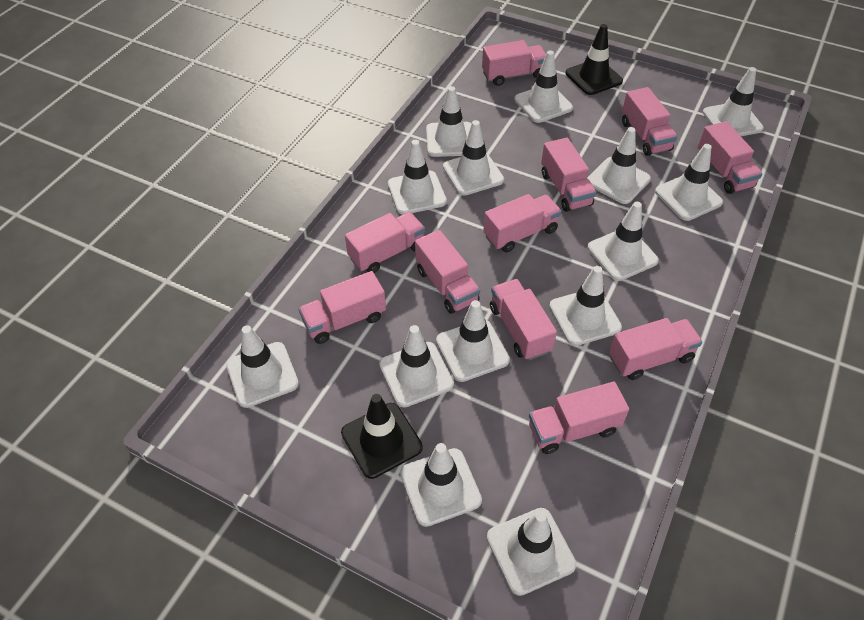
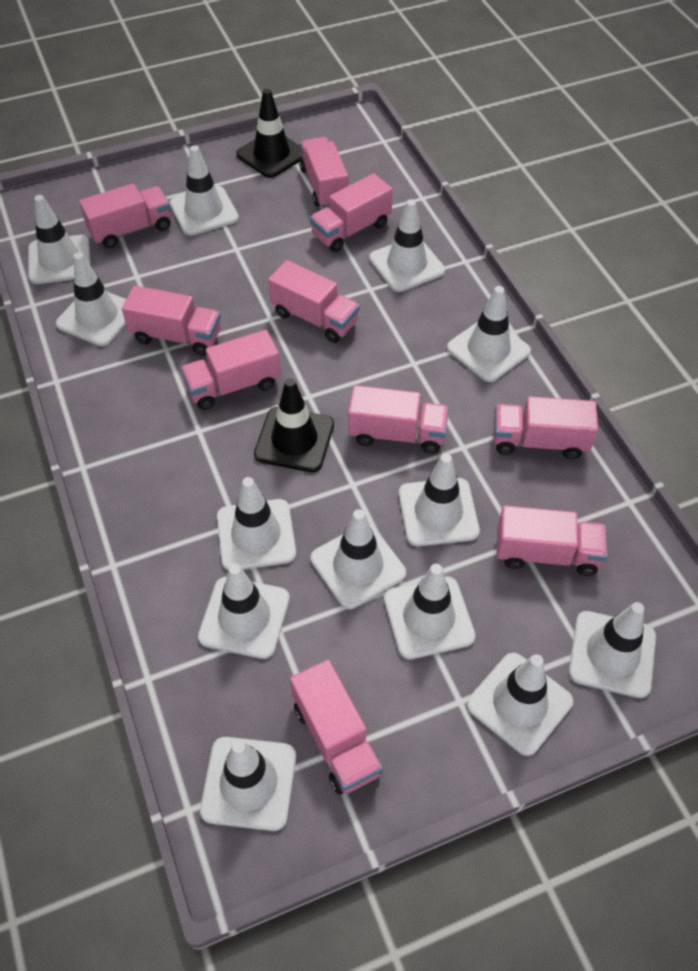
pink truck: 11 -> 10
white traffic cone: 14 -> 13

